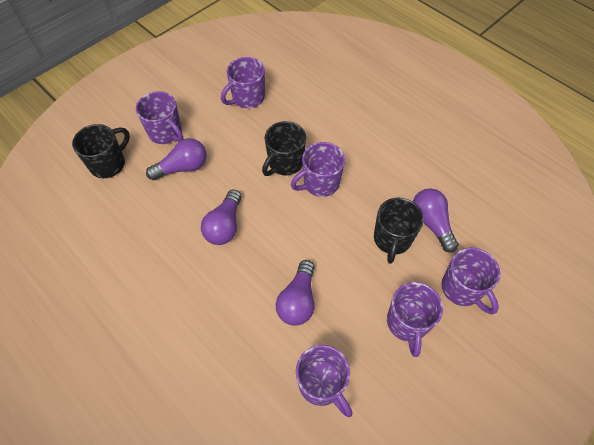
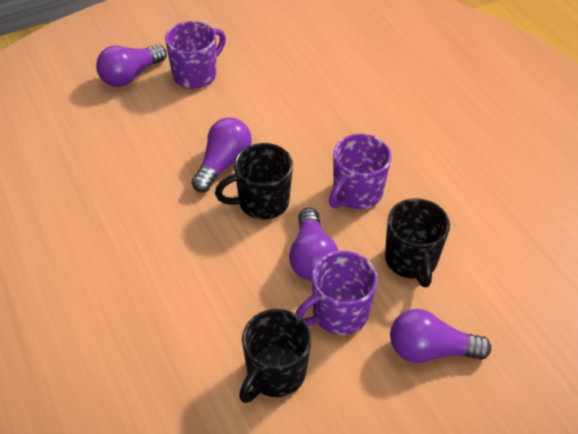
purple mug: 6 -> 3

